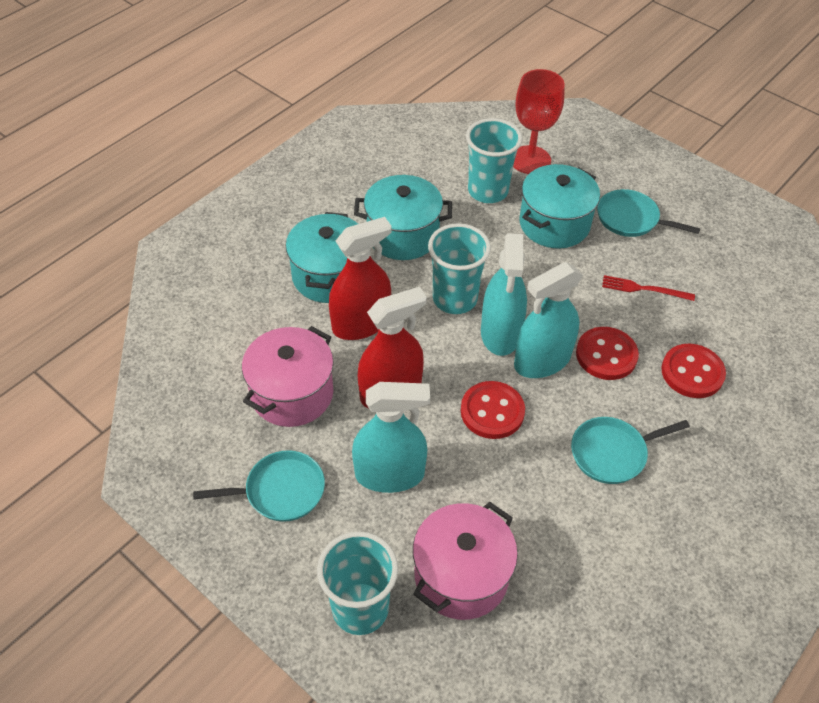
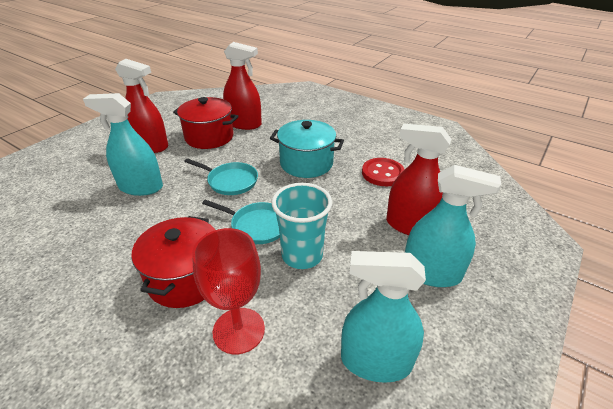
pink pot: 2 -> 0
red button: 3 -> 1
red fork: 1 -> 0
red pot: 0 -> 2
red spray bottle: 2 -> 3
turquoise cup: 3 -> 1
turquoise pan: 3 -> 2
turquoise pot: 3 -> 1

